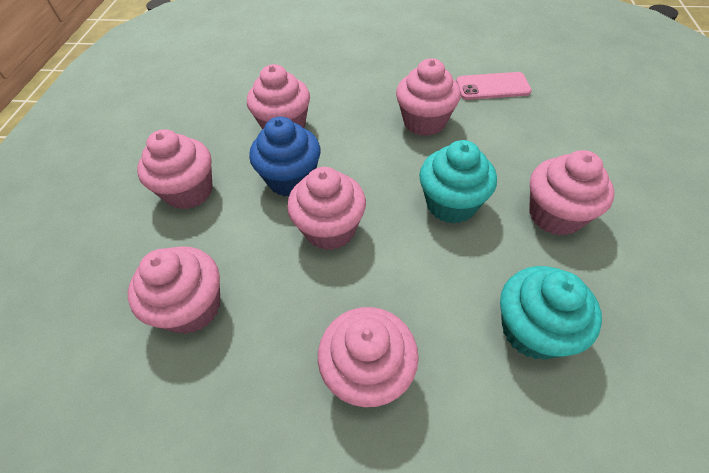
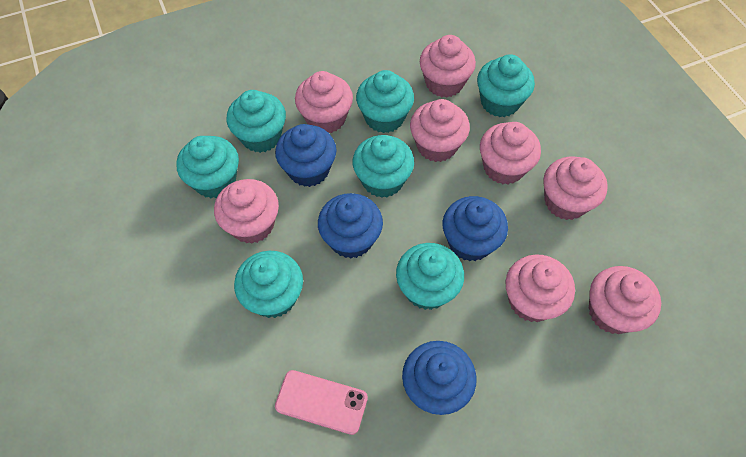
blue cupcake: 1 -> 4
pink cupcake: 7 -> 8
turquoise cupcake: 2 -> 7

